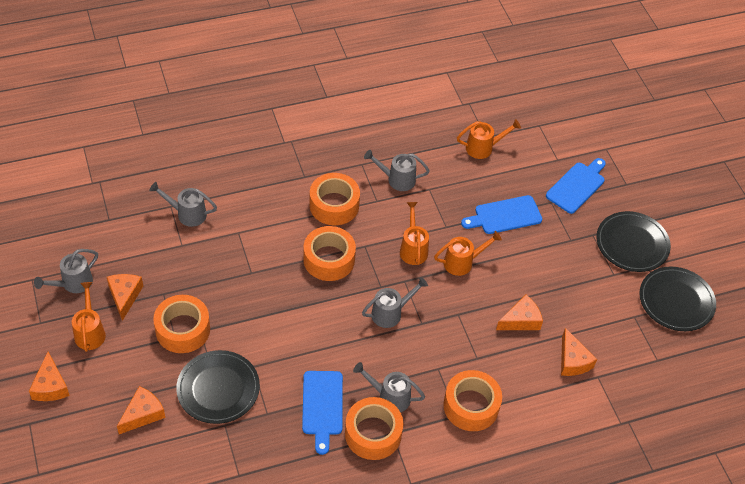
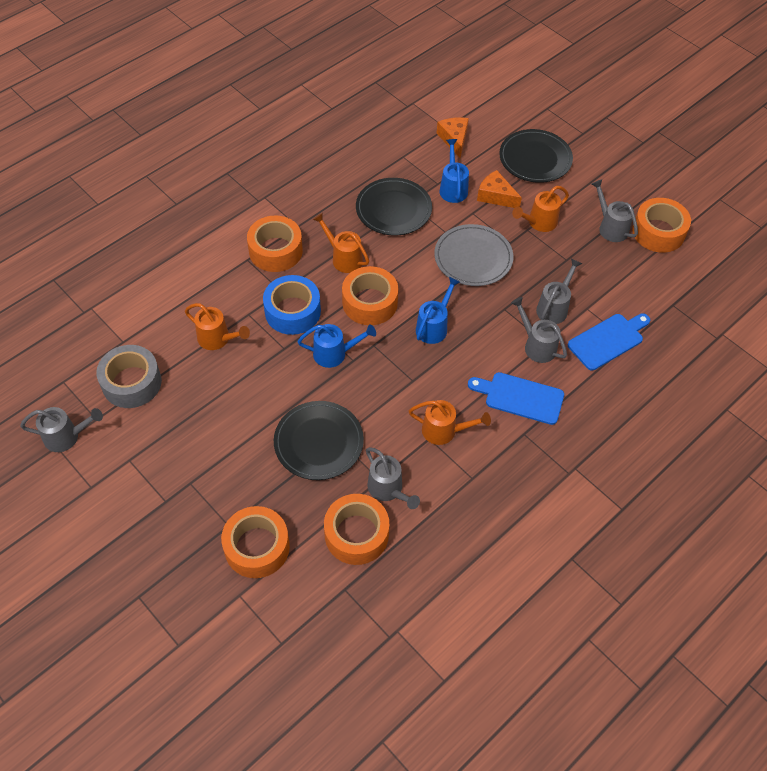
blue cutting board: 3 -> 2
blue tape: 0 -> 1
blue watering can: 0 -> 3
grey plate: 0 -> 1
grey tape: 0 -> 1
orange cheese: 5 -> 2

